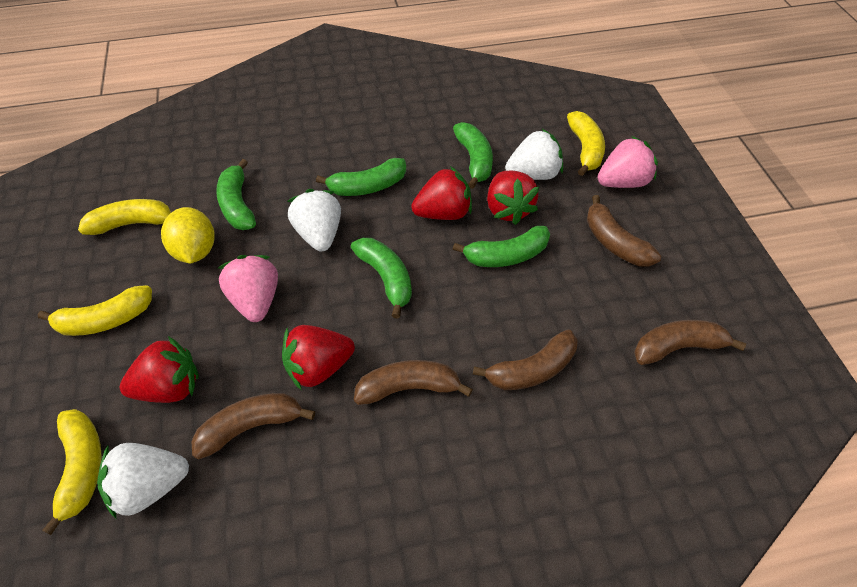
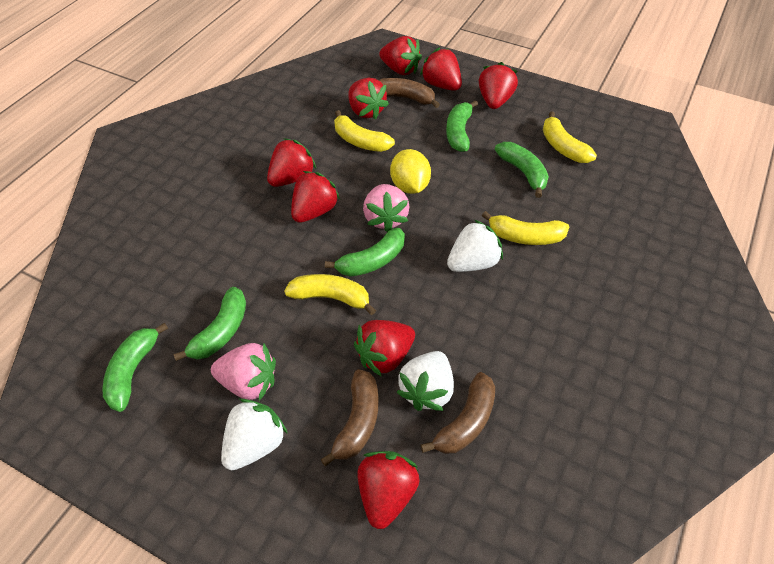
brown banana: 5 -> 3
red strawberry: 4 -> 8

